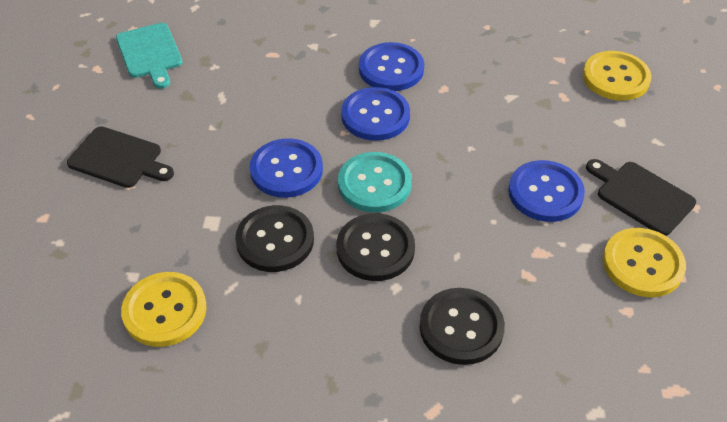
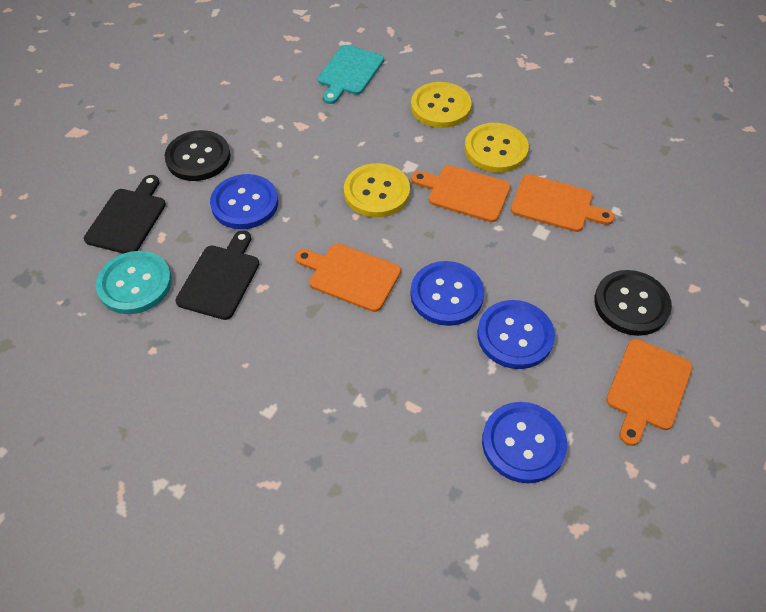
black button: 3 -> 2
orange cutting board: 0 -> 4

